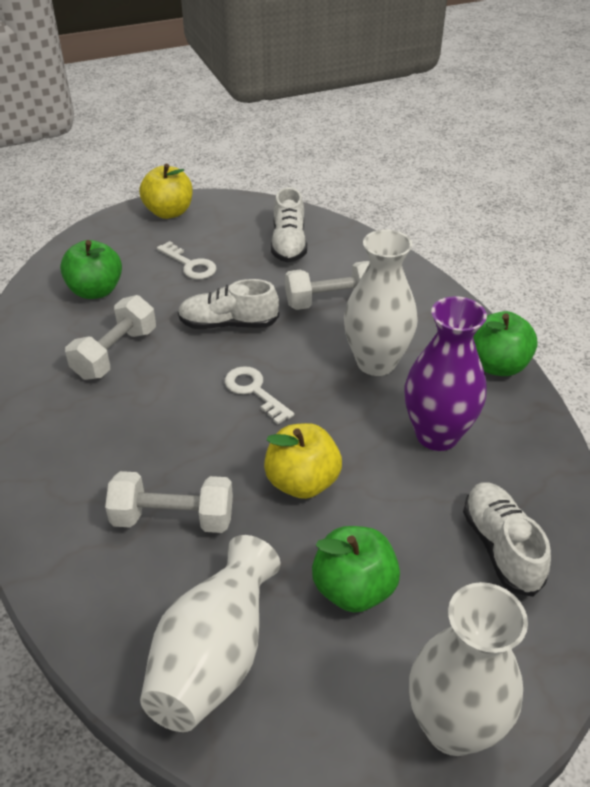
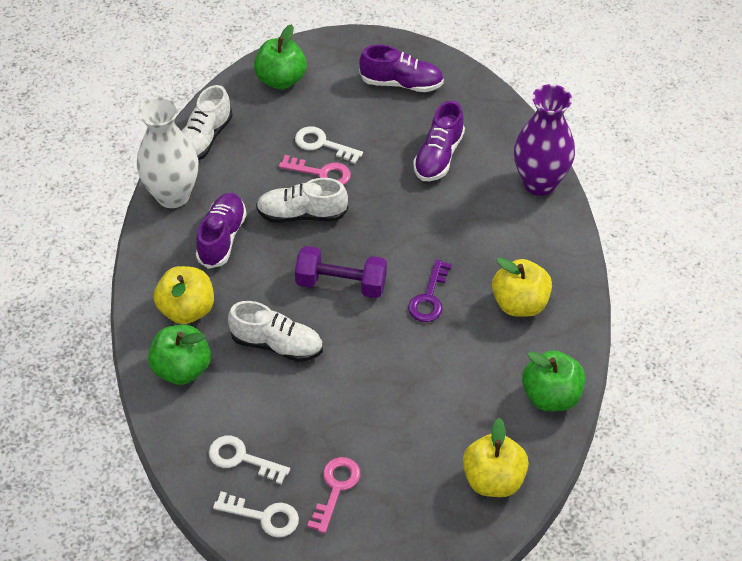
pink key: 0 -> 2
purple dumbbell: 0 -> 1
purple key: 0 -> 1
purple shoe: 0 -> 3
white dumbbell: 3 -> 0
white key: 2 -> 3
white vase: 3 -> 1
yellow apple: 2 -> 3

